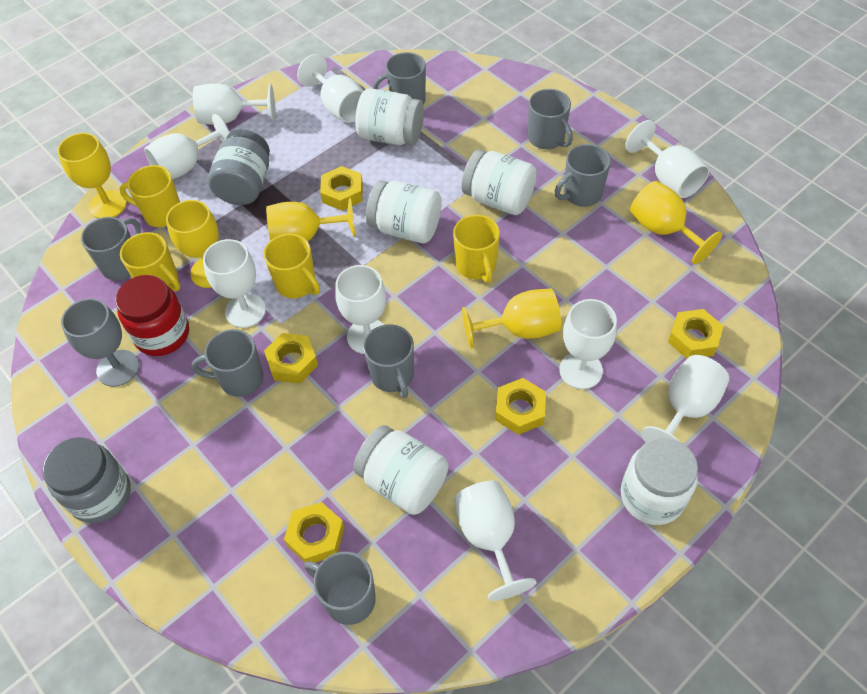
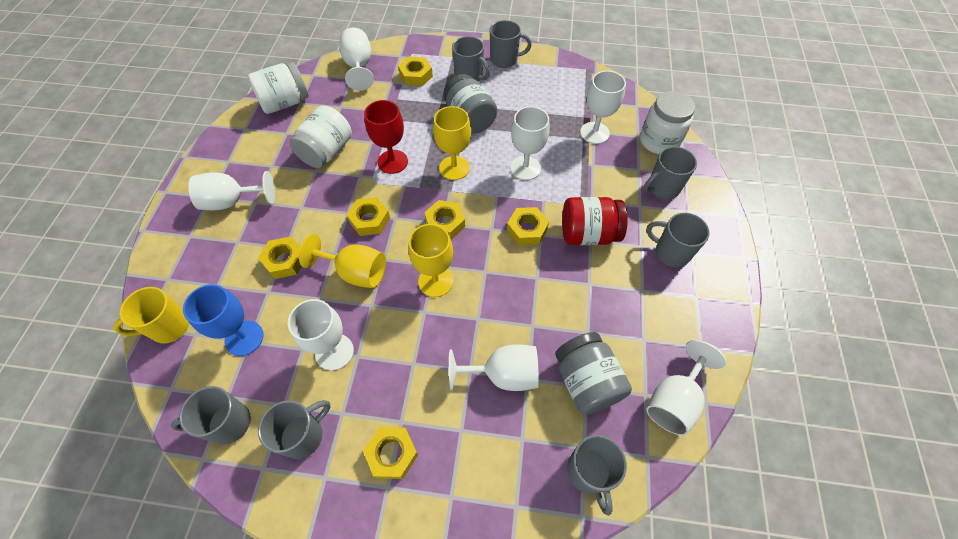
blue goblet: 0 -> 1
grey goblet: 1 -> 0
red goblet: 0 -> 1
white goblet: 9 -> 7
white jar: 5 -> 3
yellow goblet: 5 -> 3
yellow mug: 4 -> 1
yellow nut: 5 -> 6

